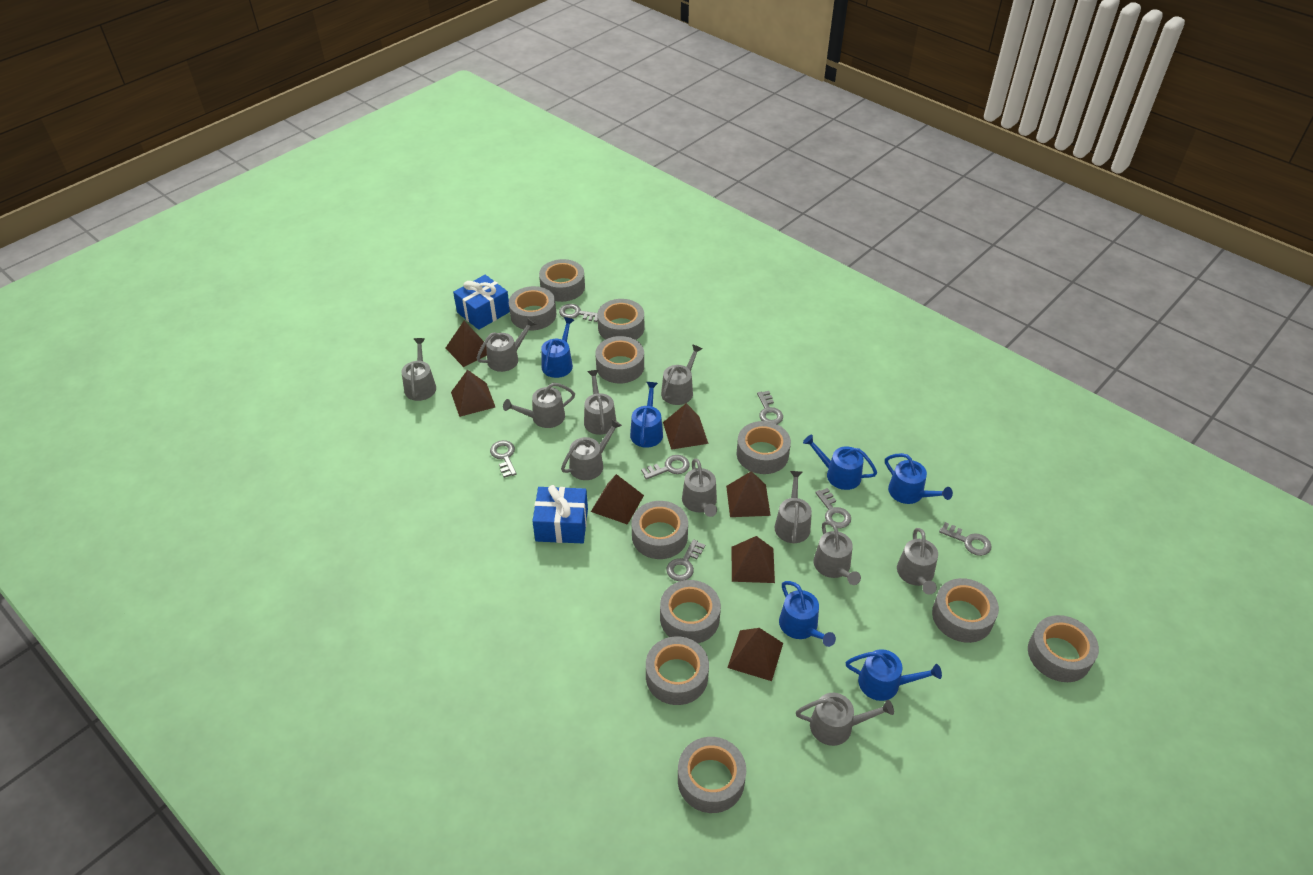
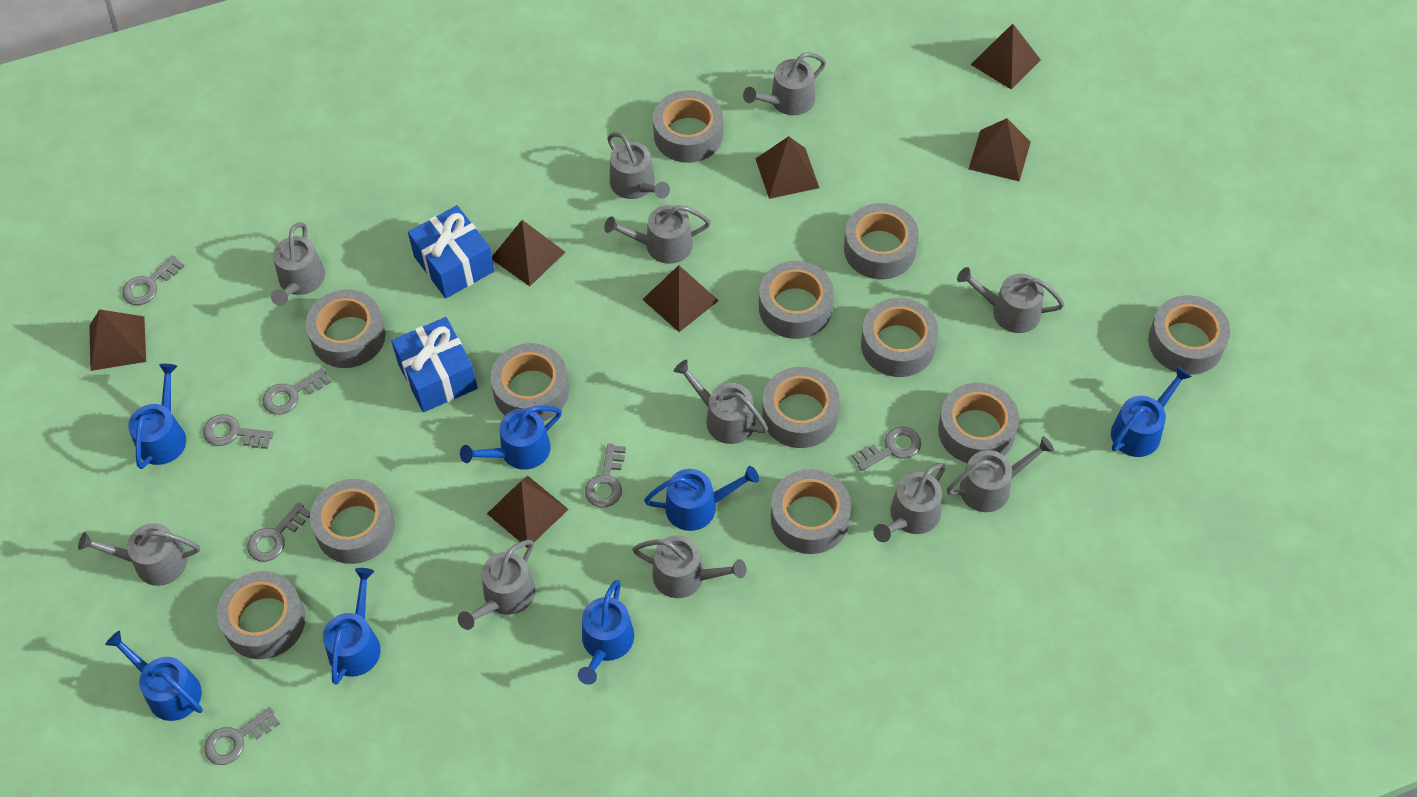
blue watering can: 6 -> 7
grey tape: 11 -> 12

